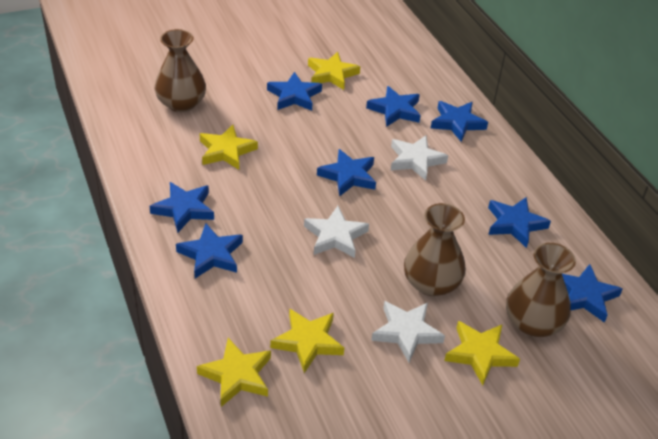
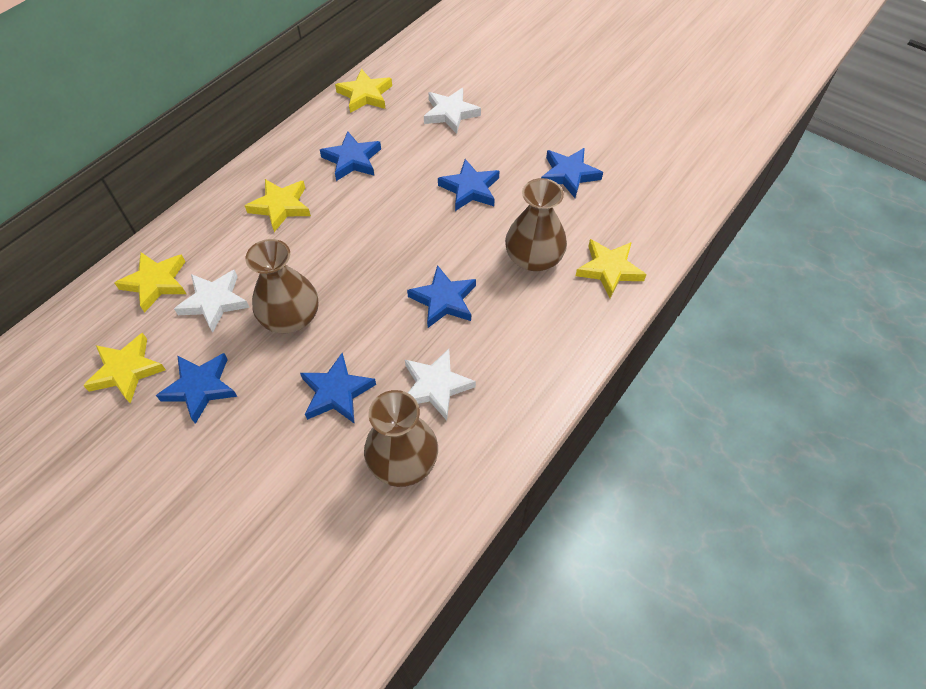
blue star: 8 -> 6

